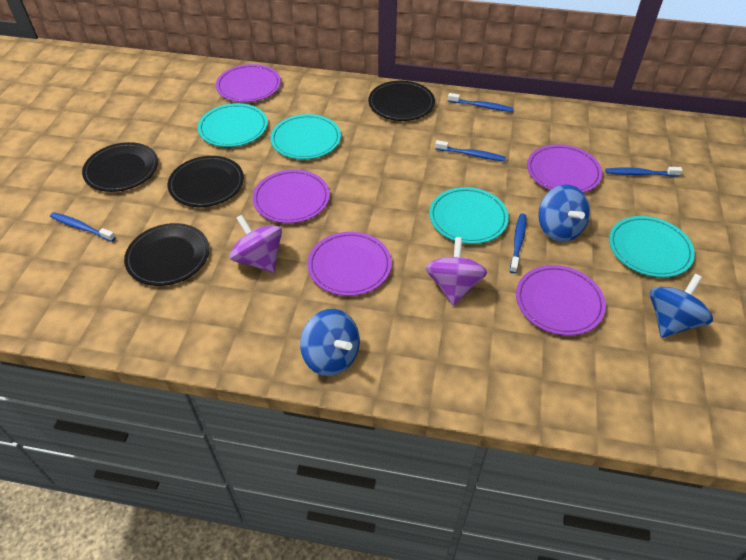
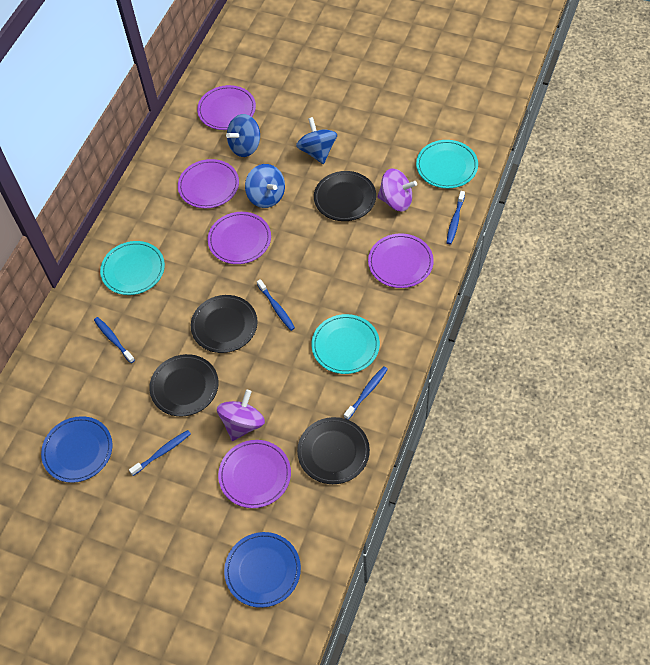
blue plate: 0 -> 2
turquoise plate: 4 -> 3

